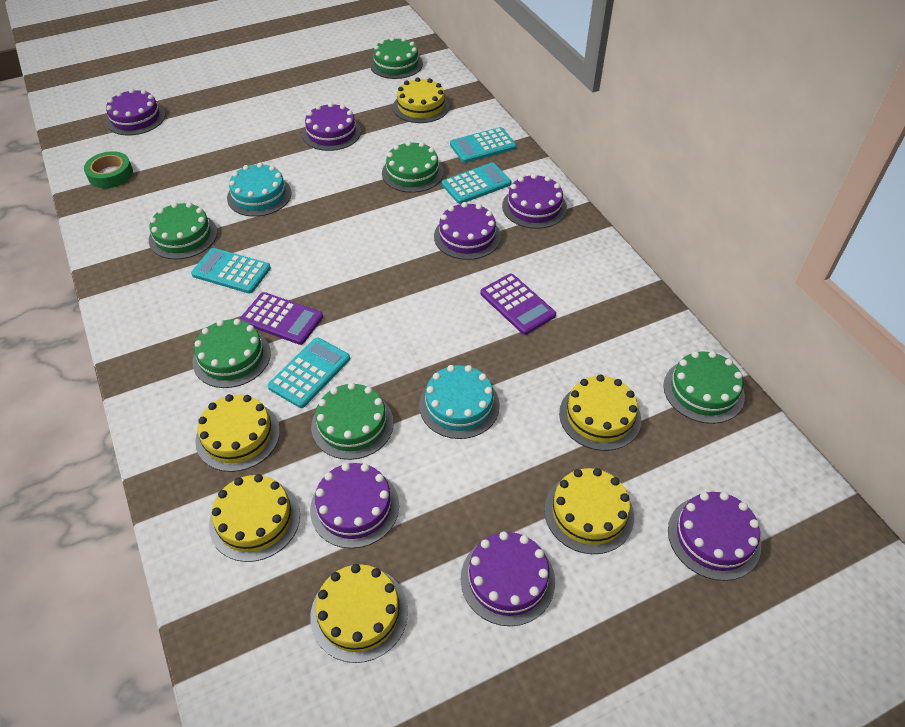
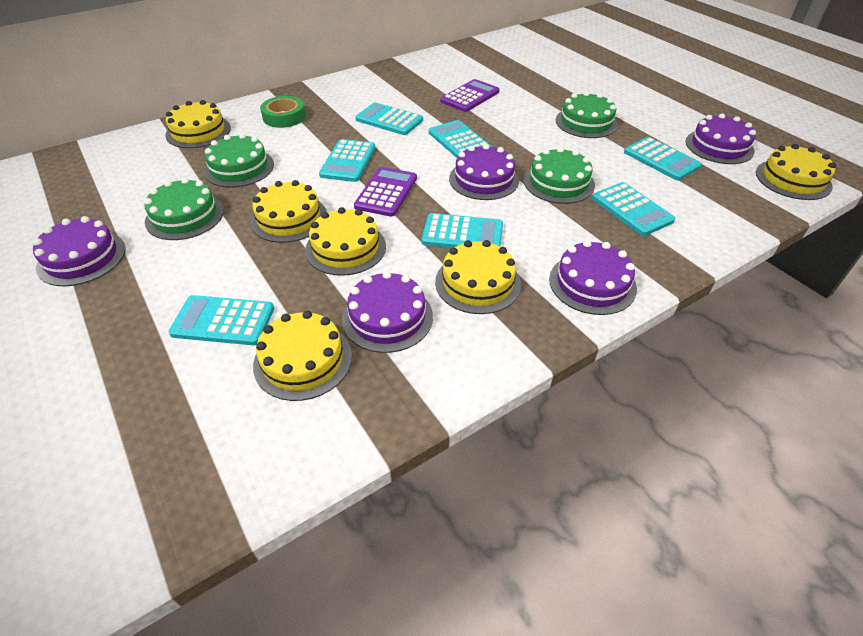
green cake: 6 -> 4
purple cake: 7 -> 5
turquoise cake: 2 -> 0
turquoise calculator: 4 -> 7

